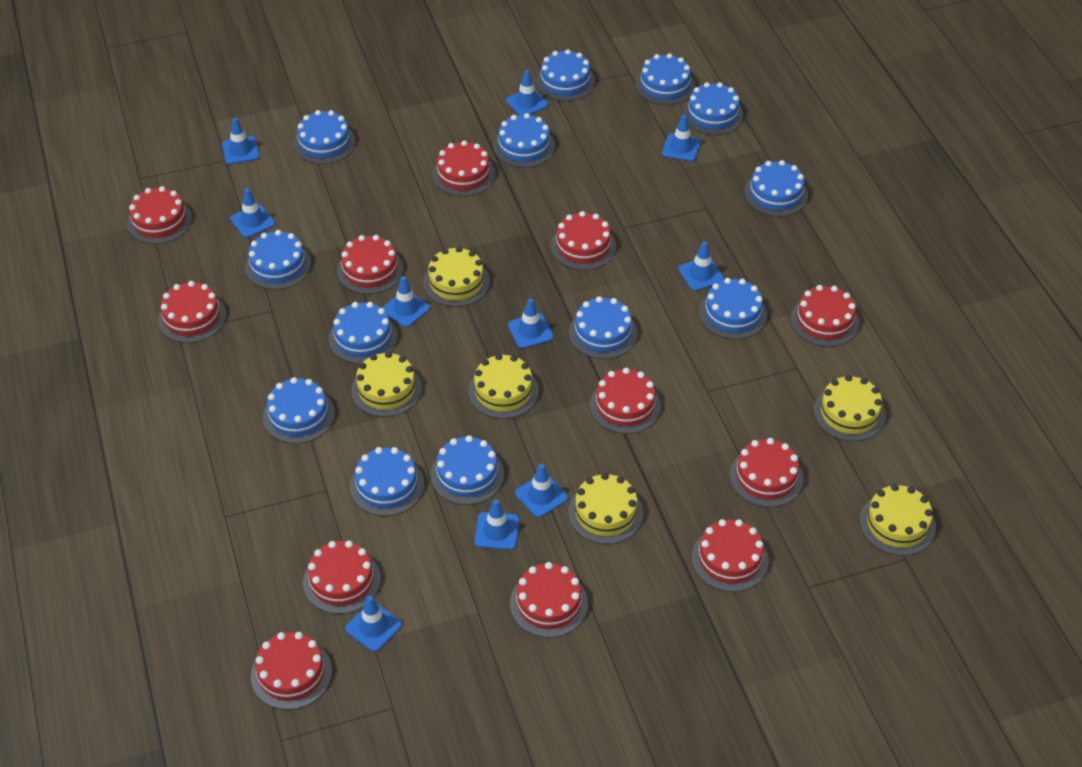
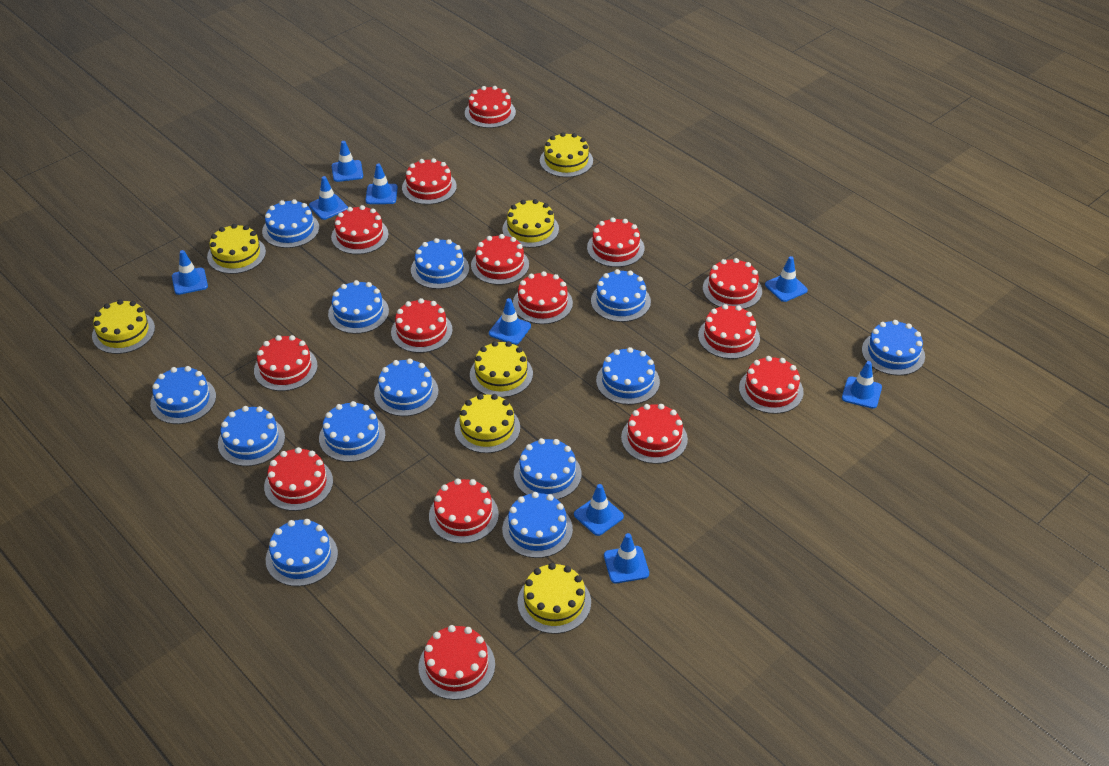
blue traffic cone: 10 -> 9
red cake: 12 -> 15
yellow cake: 6 -> 7

